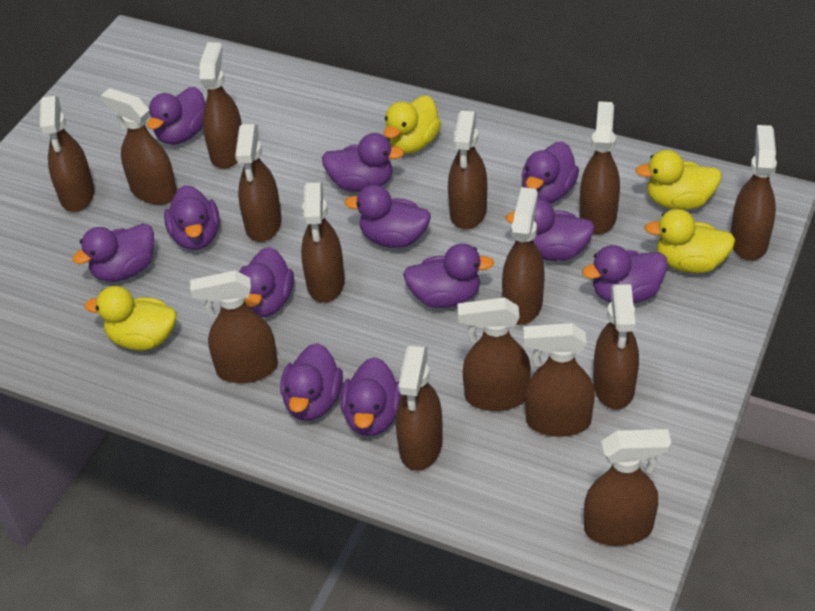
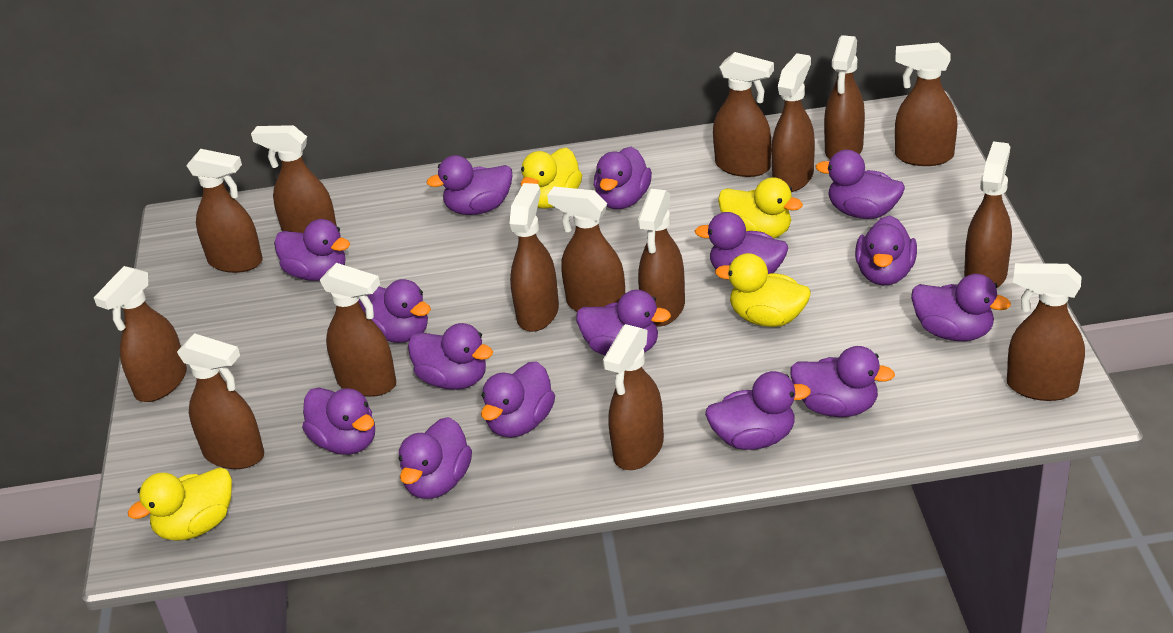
purple duck: 12 -> 15

